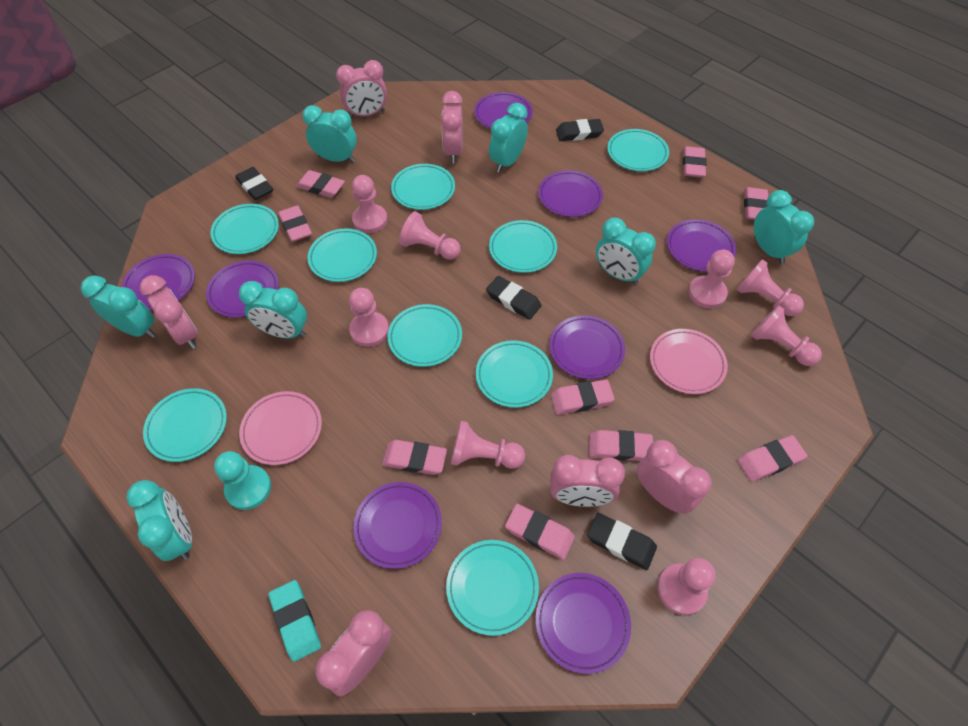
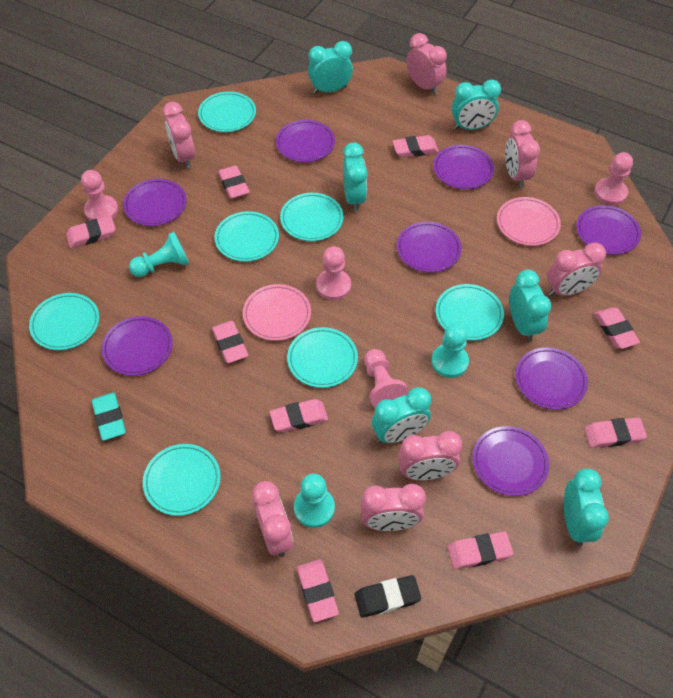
black eraser: 4 -> 1
pink clock: 6 -> 7
pink pawn: 8 -> 4
turquoise clock: 7 -> 6
turquoise pawn: 1 -> 3
turquoise plate: 9 -> 7

